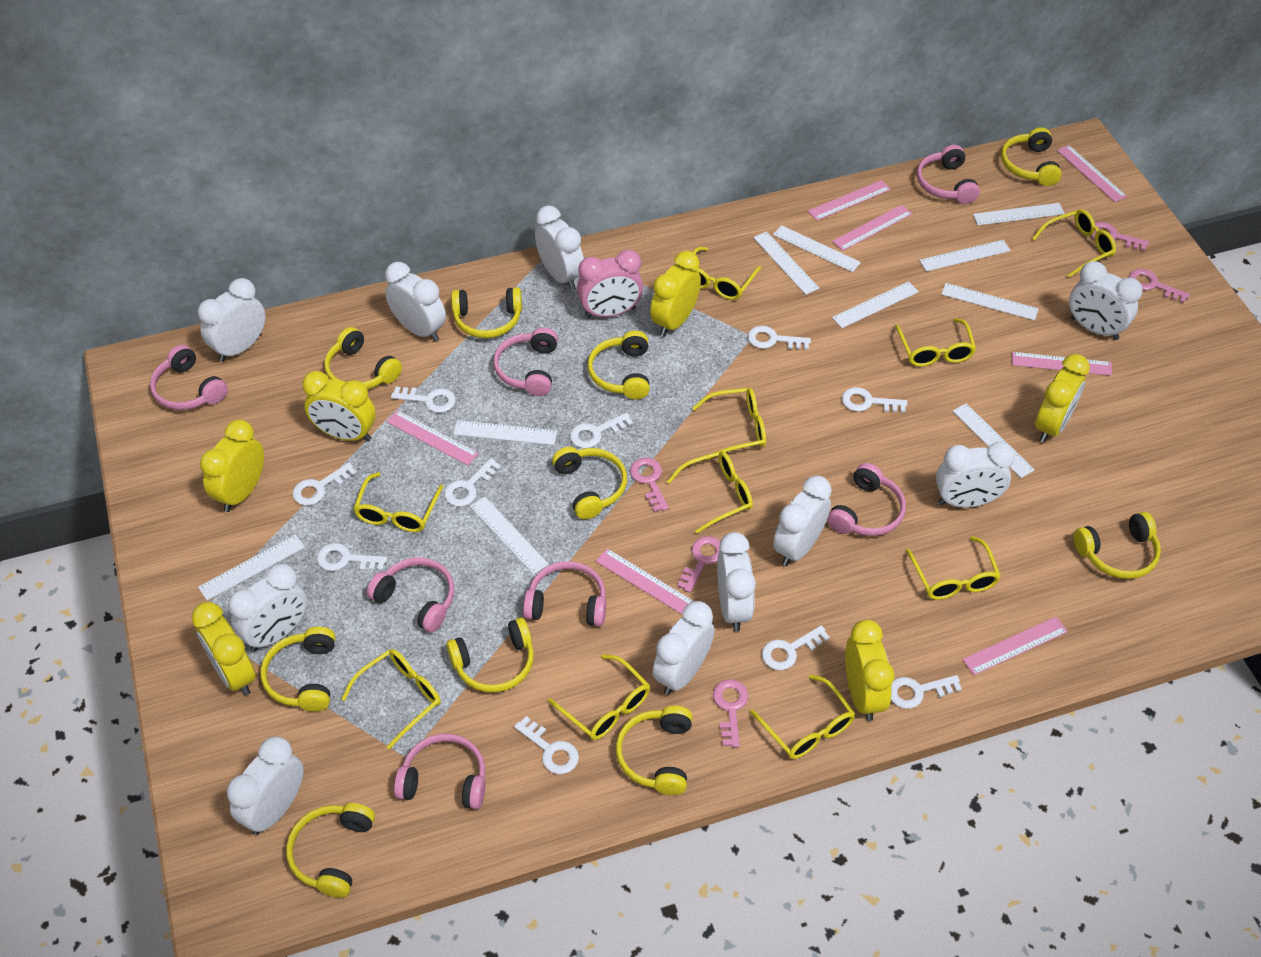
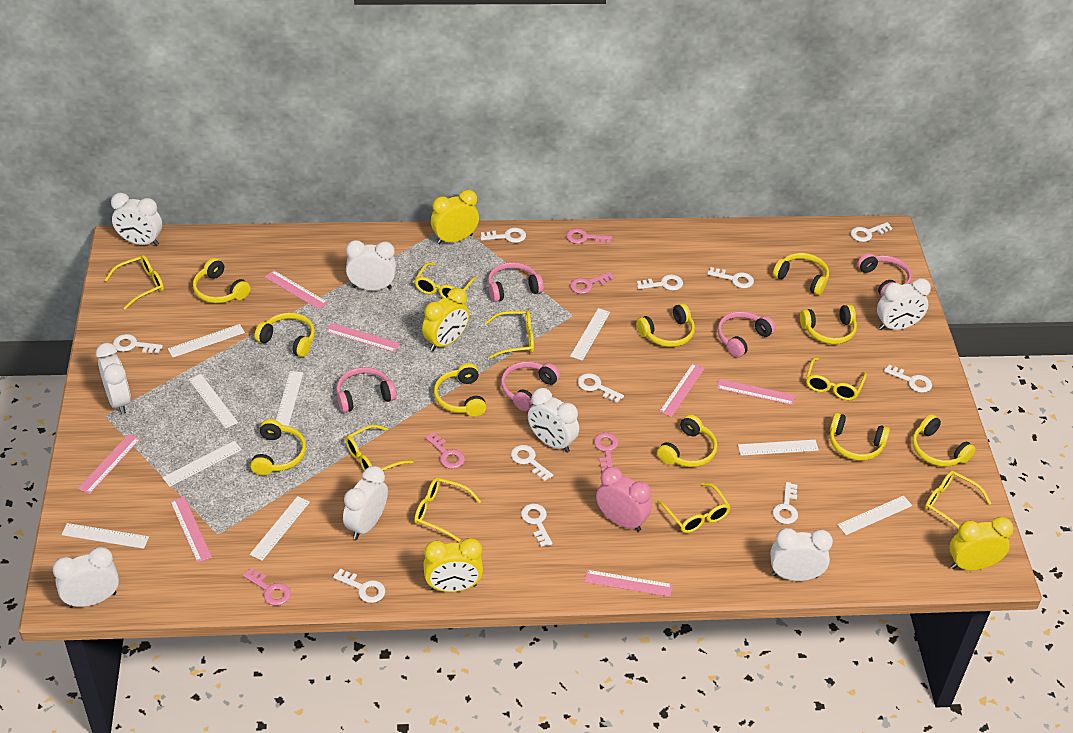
pink headphones: 7 -> 5
white clock: 10 -> 8
white key: 10 -> 11
white ruler: 10 -> 9
yellow clock: 6 -> 4
yellow glasses: 10 -> 8

